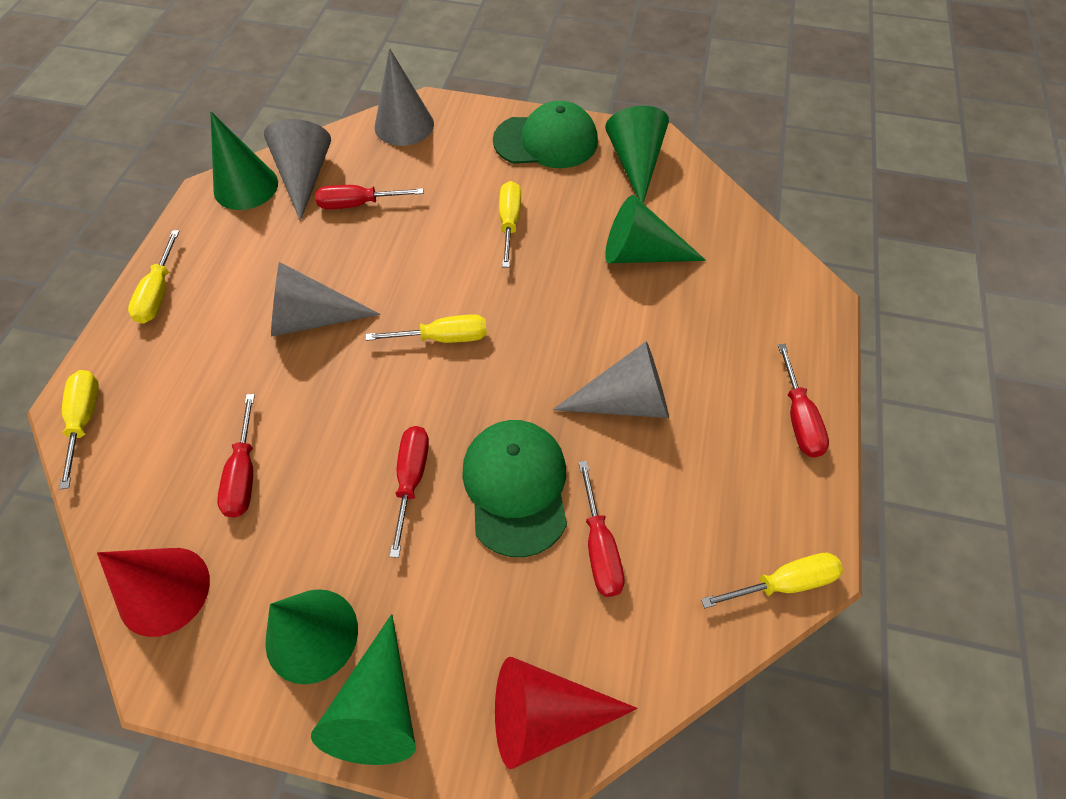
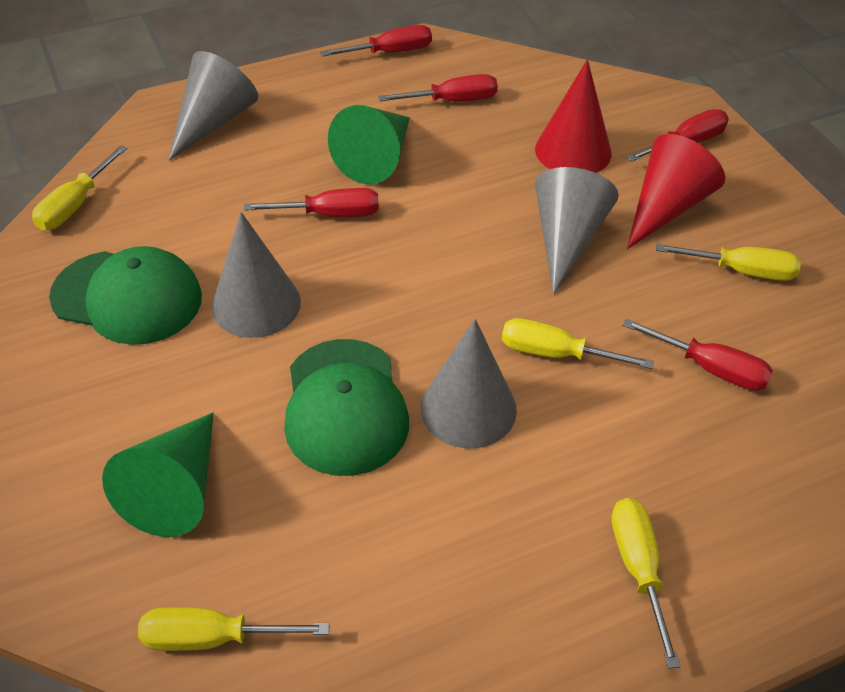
green cone: 5 -> 2

